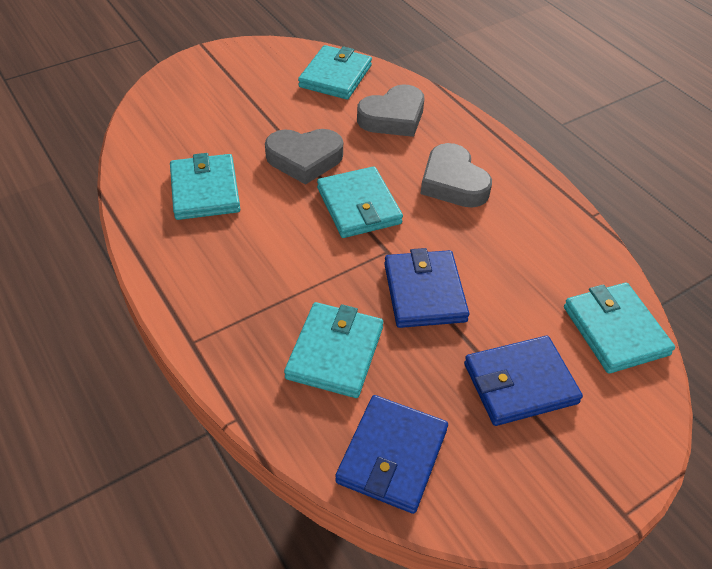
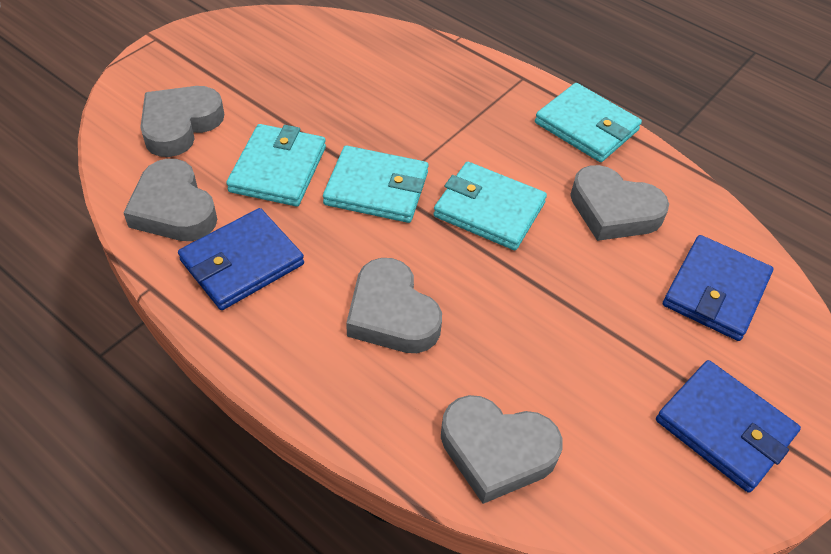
grey heart: 3 -> 5
turquoise wallet: 5 -> 4

